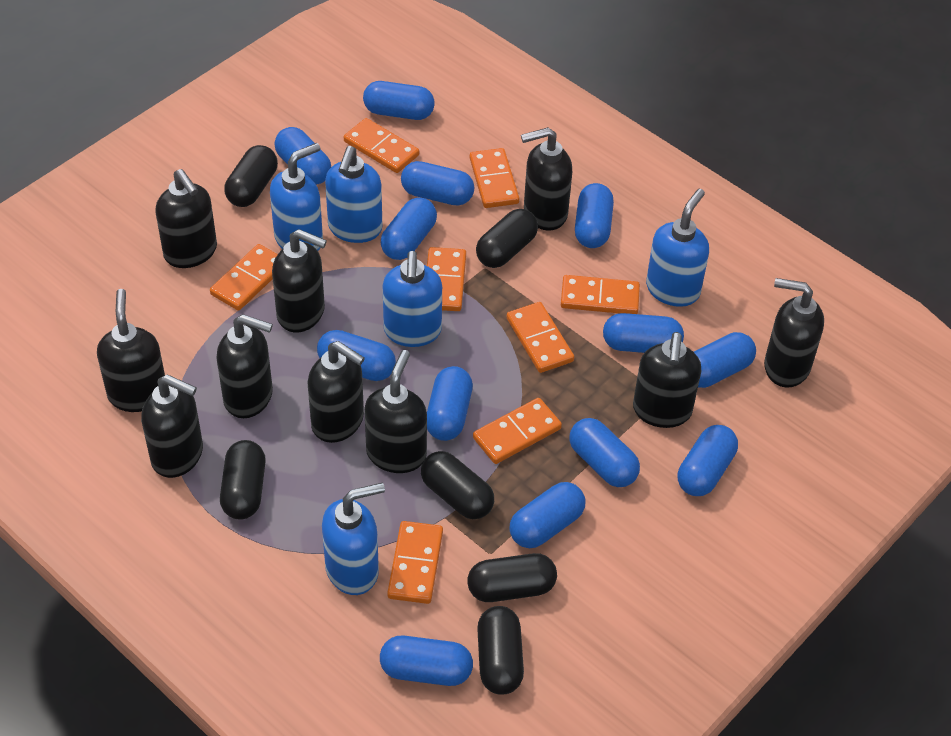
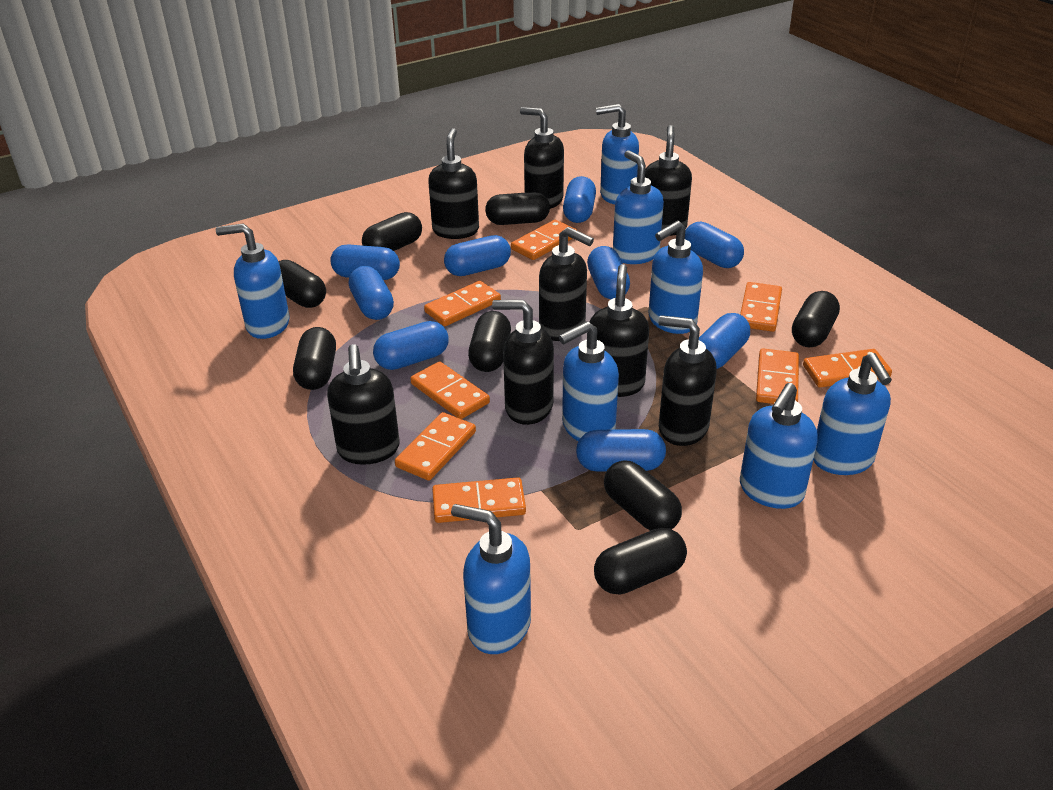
black capsule: 6 -> 8
black soap dispenser: 10 -> 8
blue capsule: 13 -> 9
blue soap dispenser: 5 -> 8

